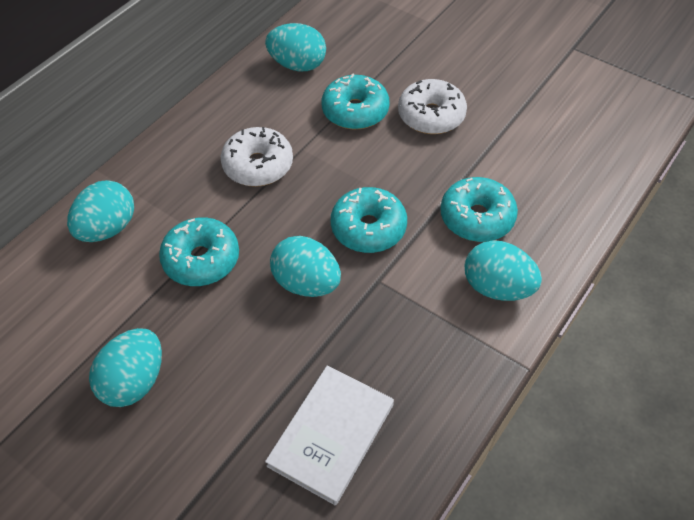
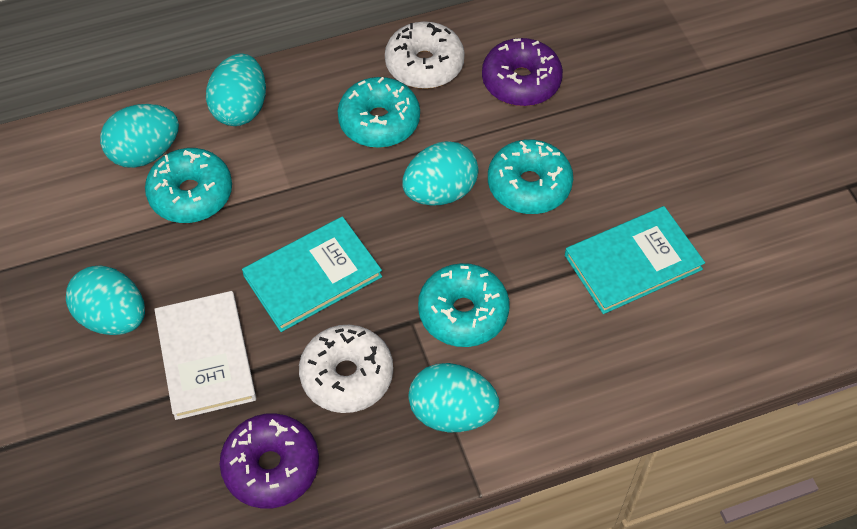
purple donut: 0 -> 2
turquoise book: 0 -> 2

